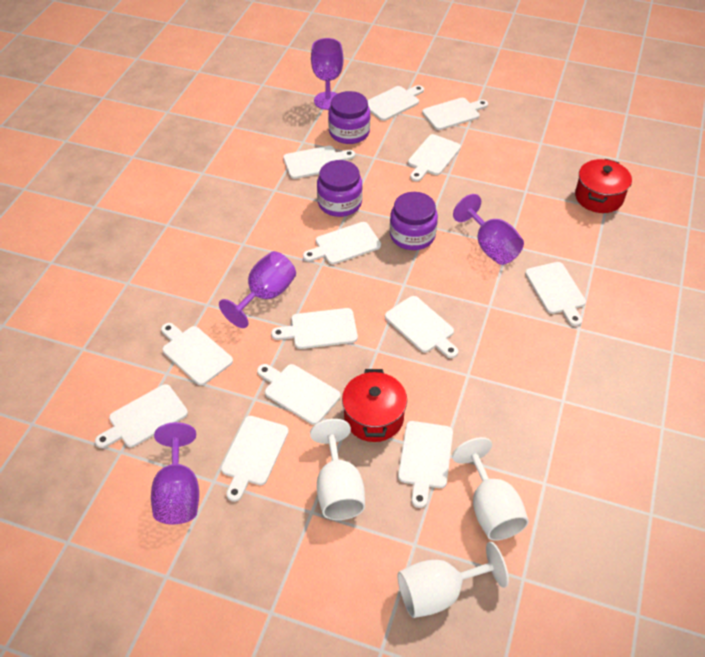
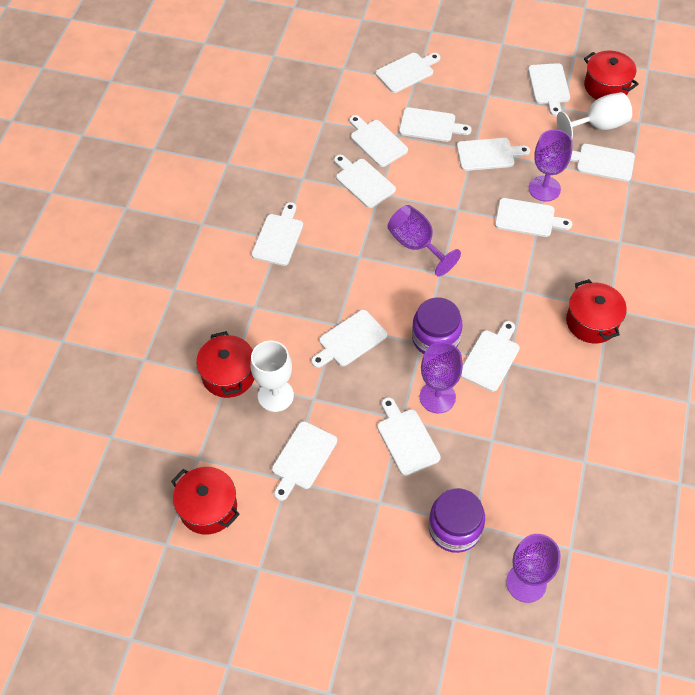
purple jar: 3 -> 2
red pot: 2 -> 4
white goblet: 3 -> 2

